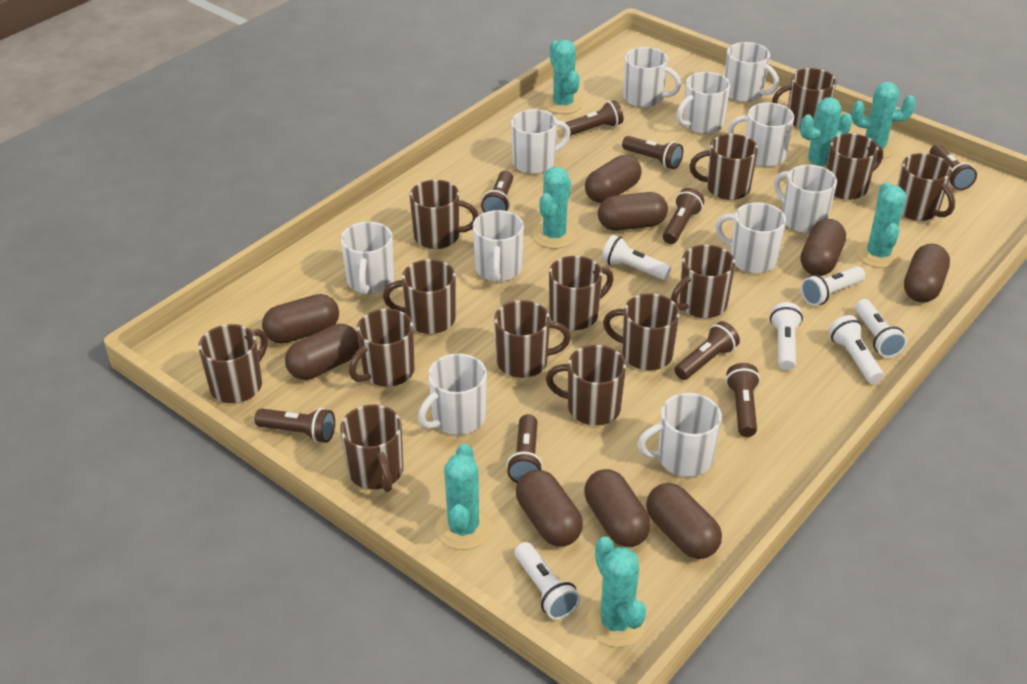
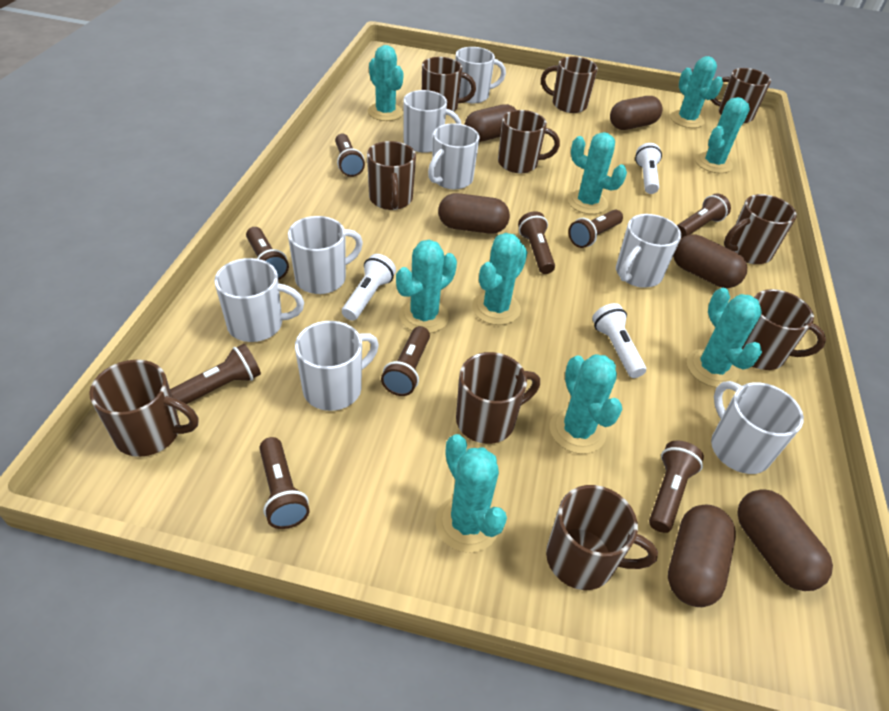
brown capsule: 9 -> 6
brown mug: 14 -> 10
turquoise cactus: 7 -> 9
white flashlight: 6 -> 3
white mug: 11 -> 8

